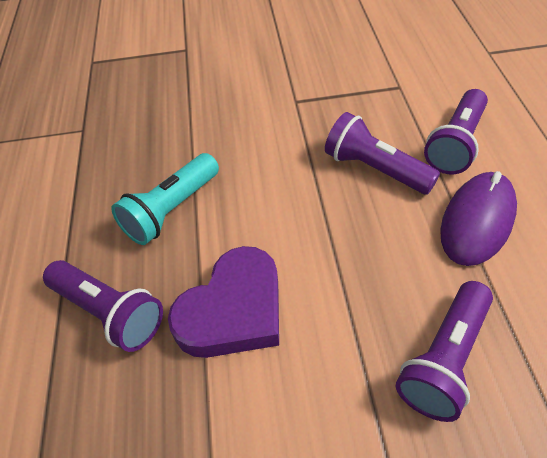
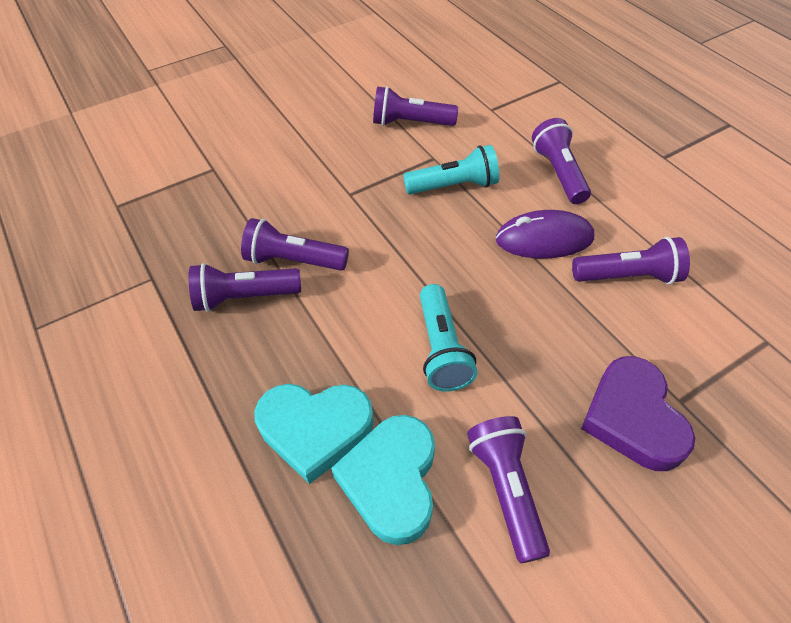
purple flashlight: 4 -> 6
turquoise flashlight: 1 -> 2
turquoise heart: 0 -> 2

